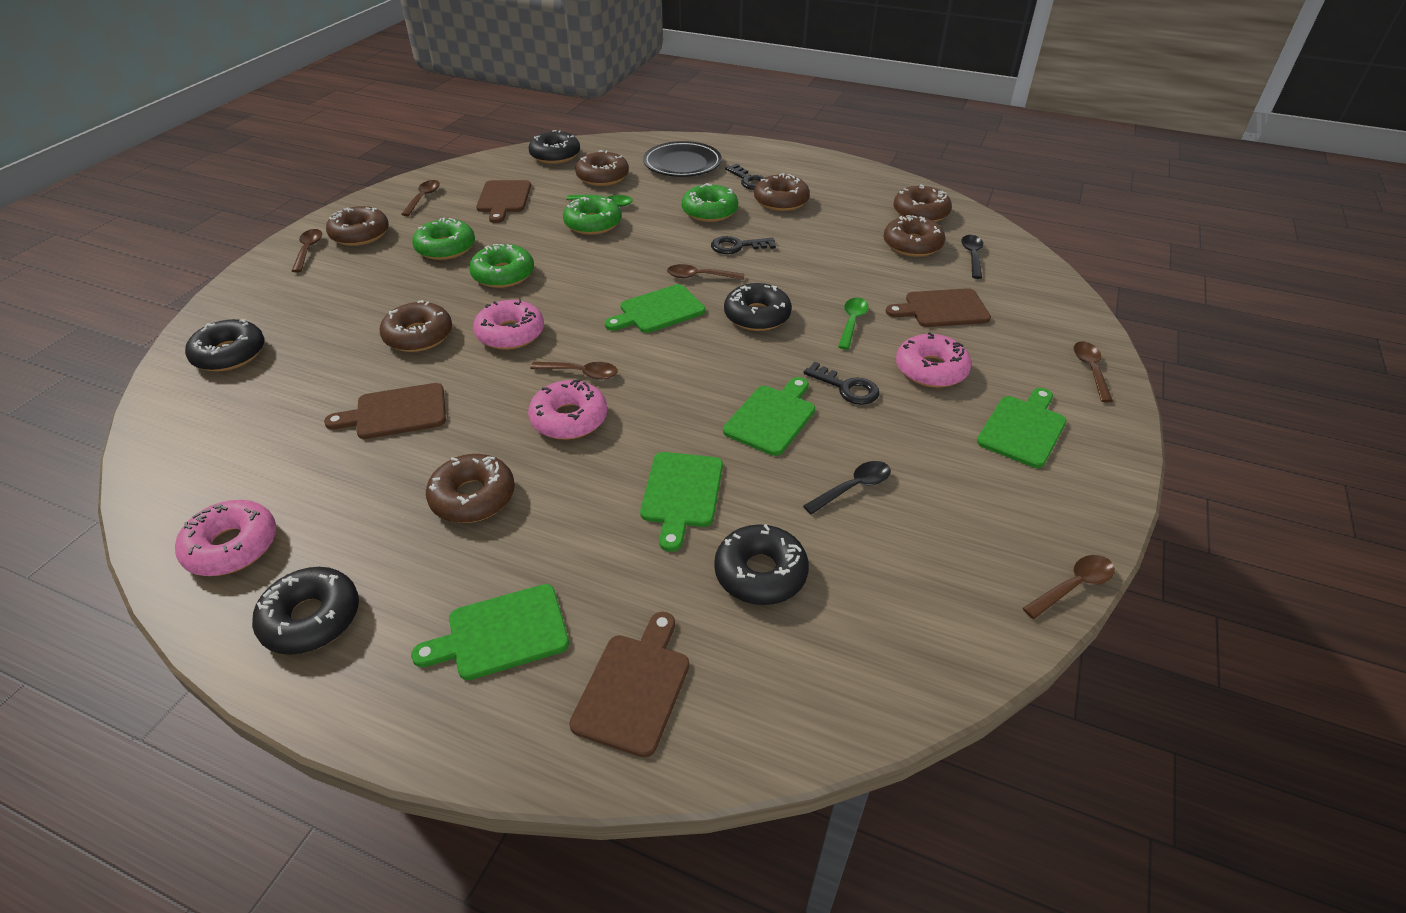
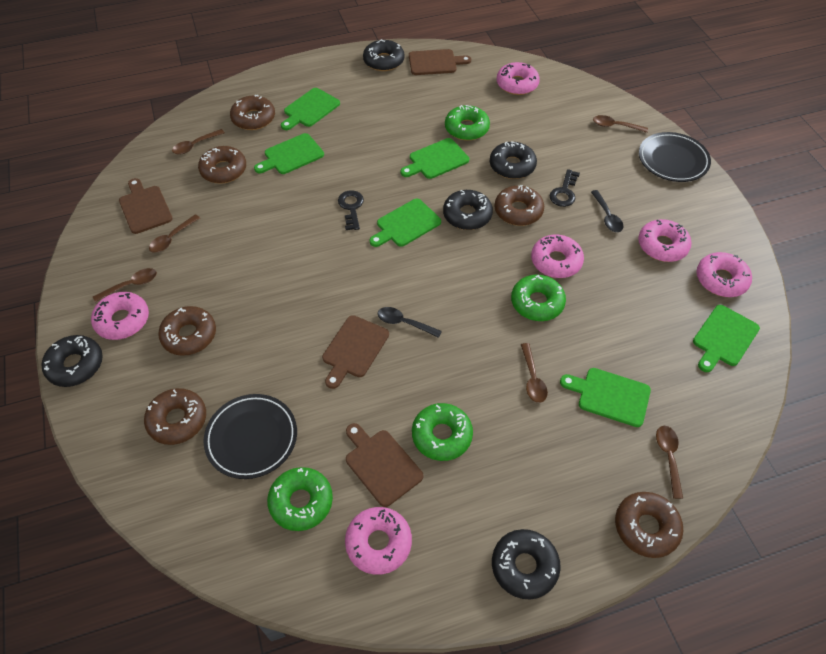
black key: 3 -> 2
black plate: 1 -> 2
brown donut: 7 -> 6
green cutting board: 5 -> 6
green spoon: 2 -> 0
pink donut: 4 -> 6

